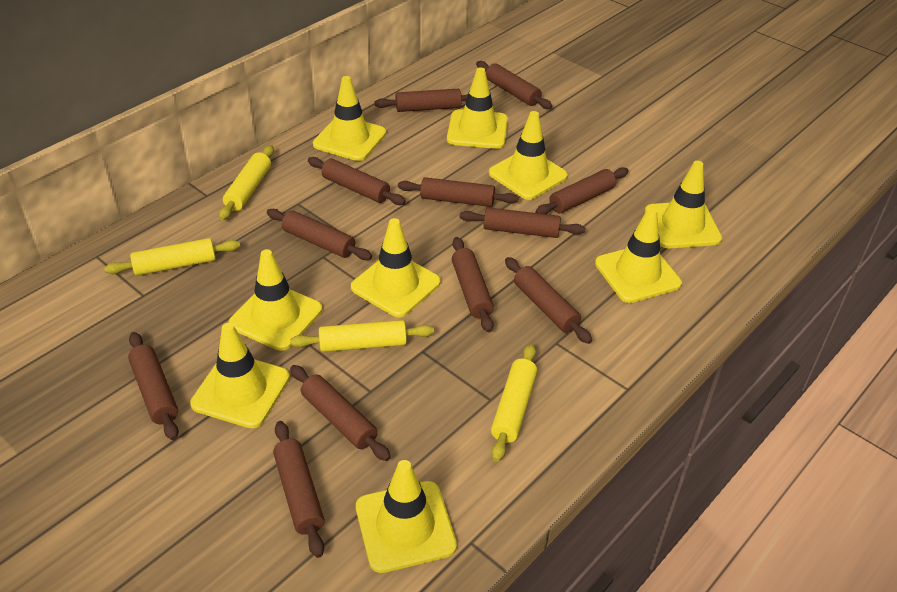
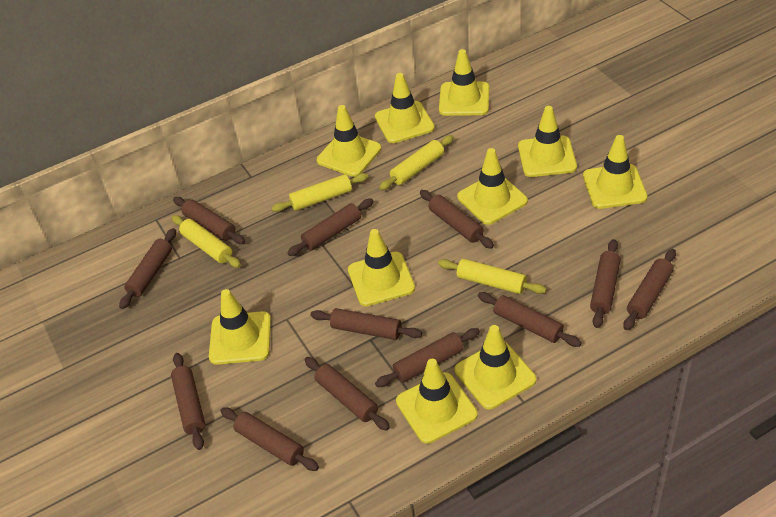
yellow traffic cone: 9 -> 10

